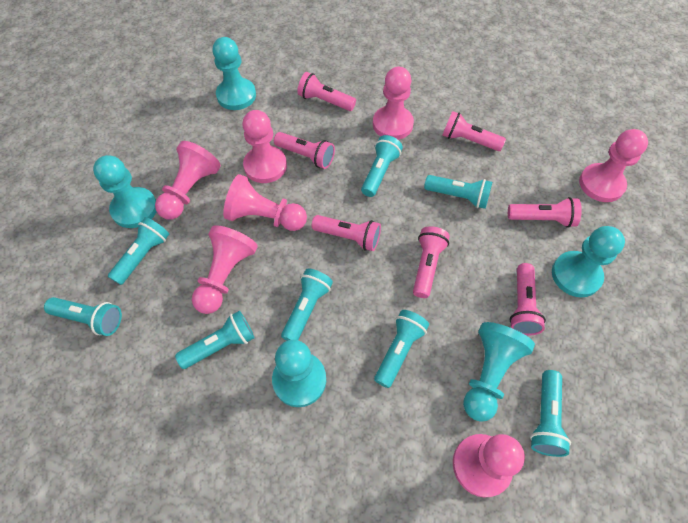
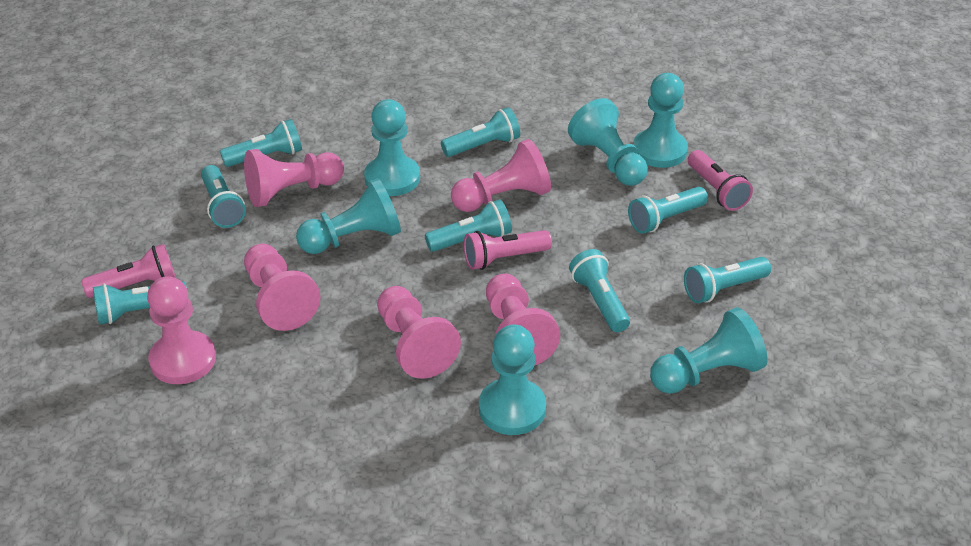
pink flashlight: 7 -> 3
pink pawn: 7 -> 6
turquoise pawn: 5 -> 6

